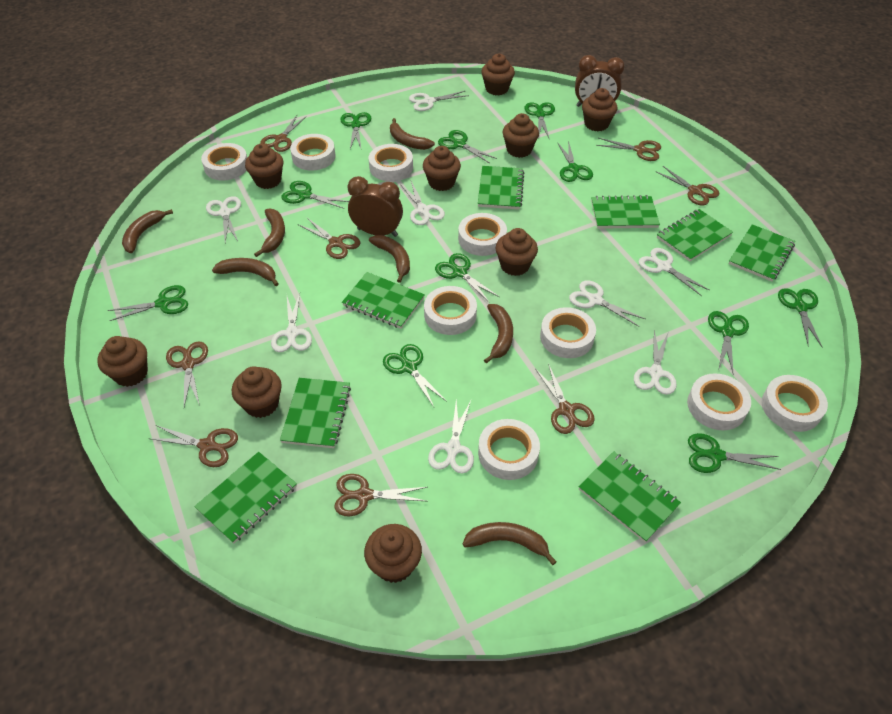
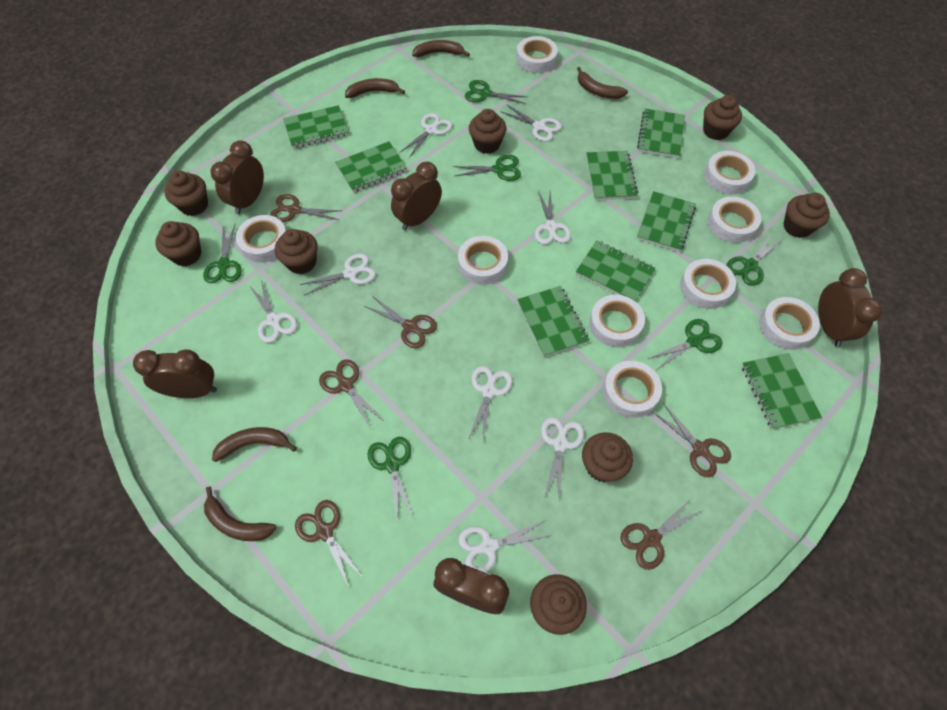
brown banana: 7 -> 5
brown clock: 2 -> 5
brown cupcake: 9 -> 8
brown scissors: 8 -> 6
green scissors: 11 -> 6

